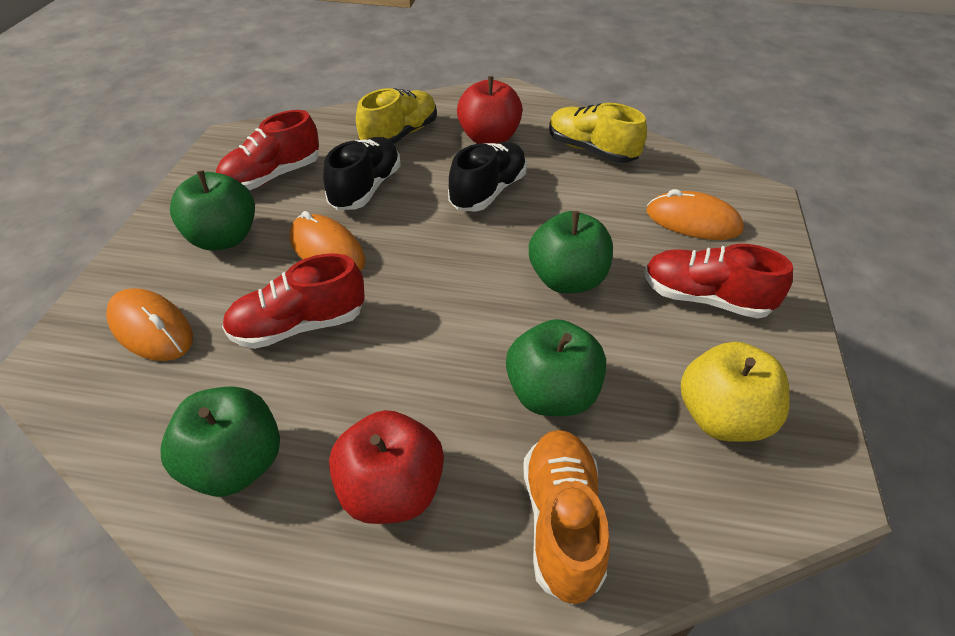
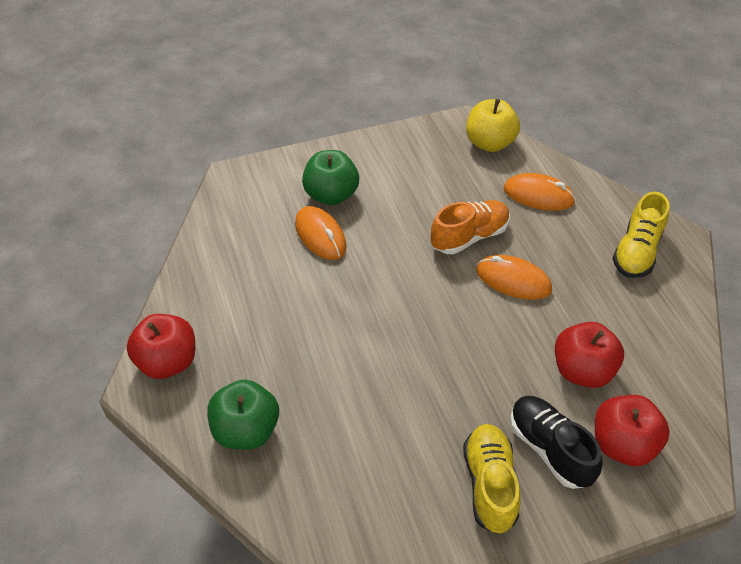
black shoe: 2 -> 1
green apple: 4 -> 2
red apple: 2 -> 3
red shoe: 3 -> 0

